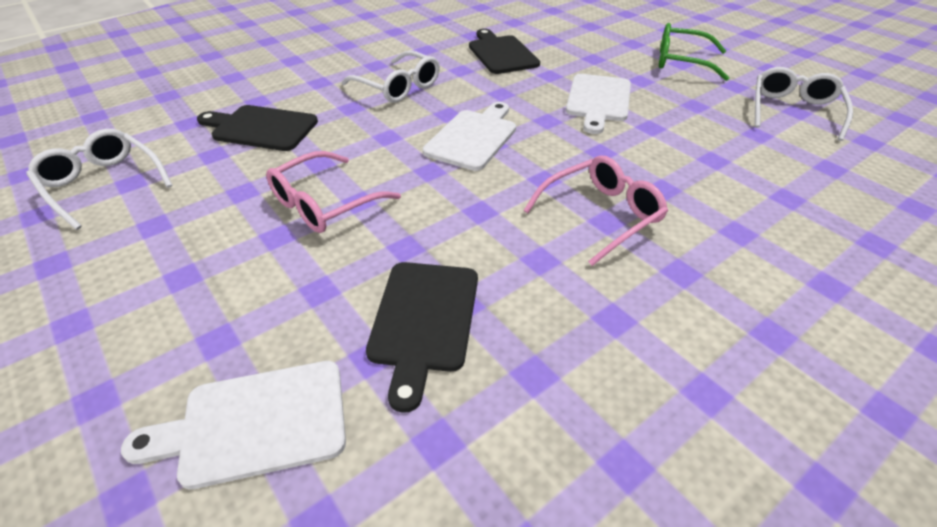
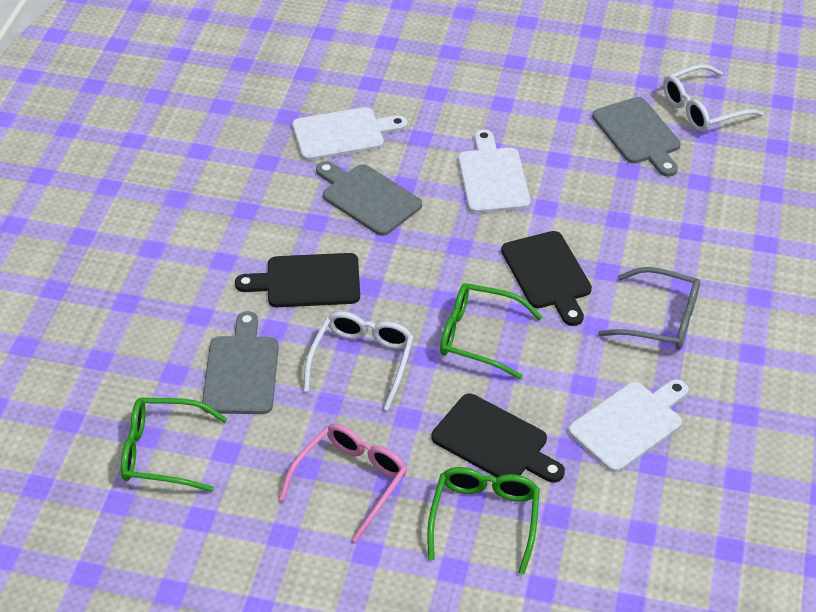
green glasses: 1 -> 3
grey cutting board: 0 -> 3
grey glasses: 0 -> 1
pink glasses: 2 -> 1
white glasses: 3 -> 2

